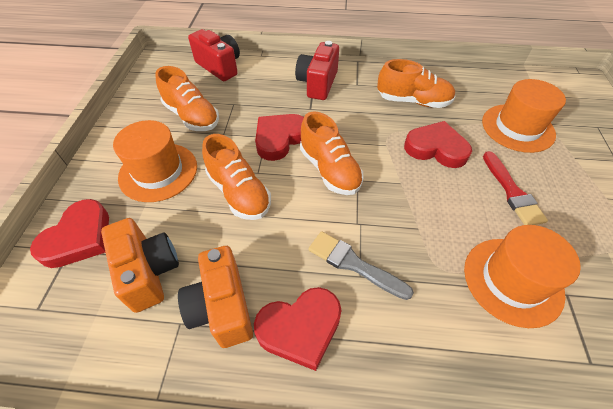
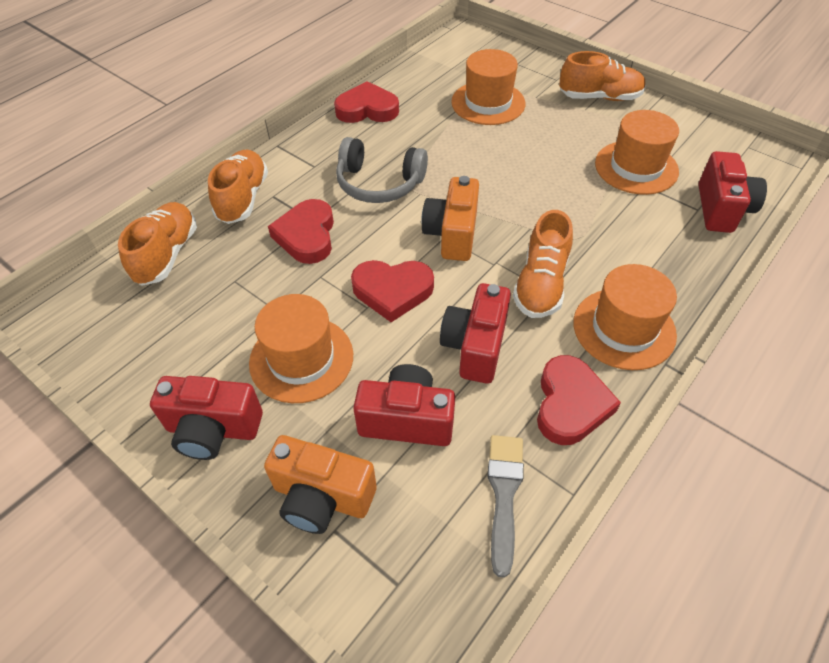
grey headphones: 0 -> 1
orange hat: 3 -> 4
red brush: 1 -> 0
red camera: 2 -> 4

